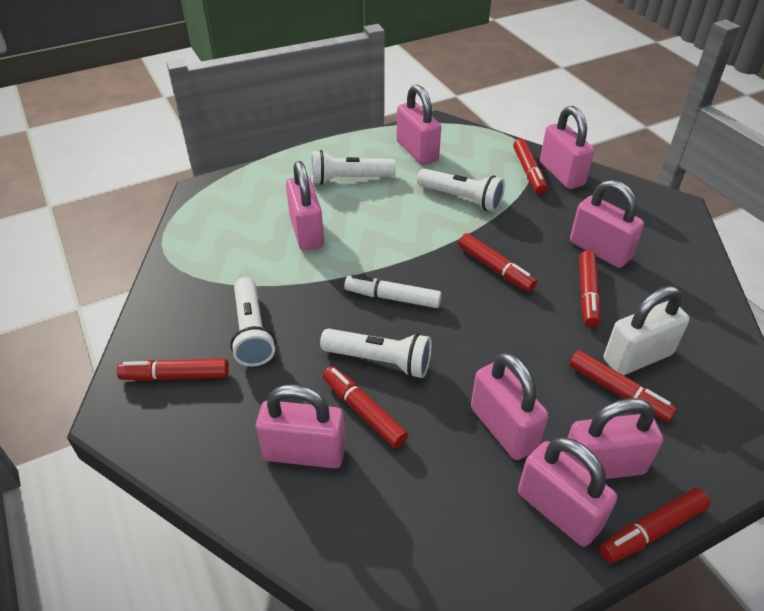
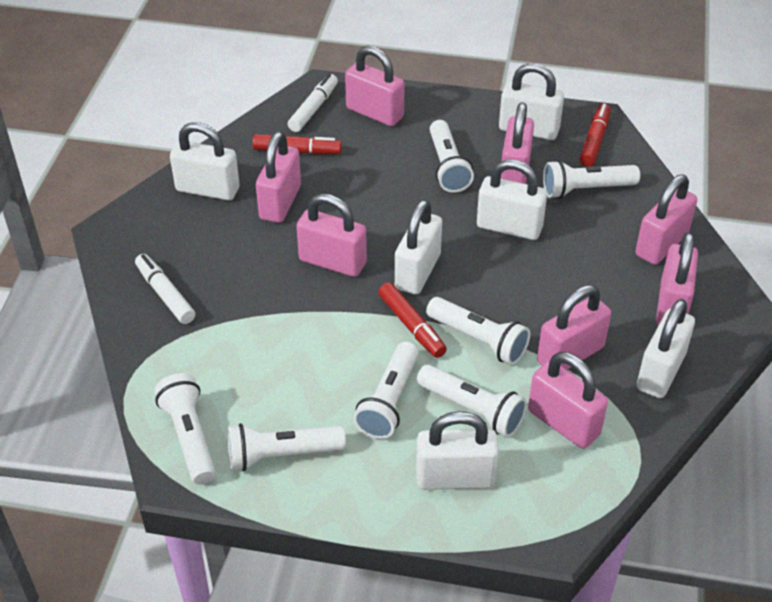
red marker: 7 -> 3
white flashlight: 4 -> 7
white marker: 1 -> 2
white padlock: 1 -> 6

